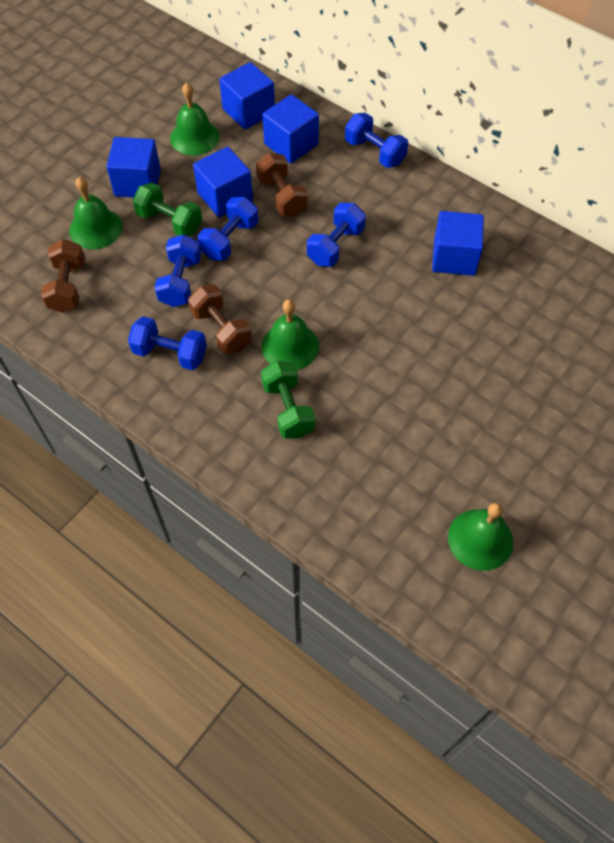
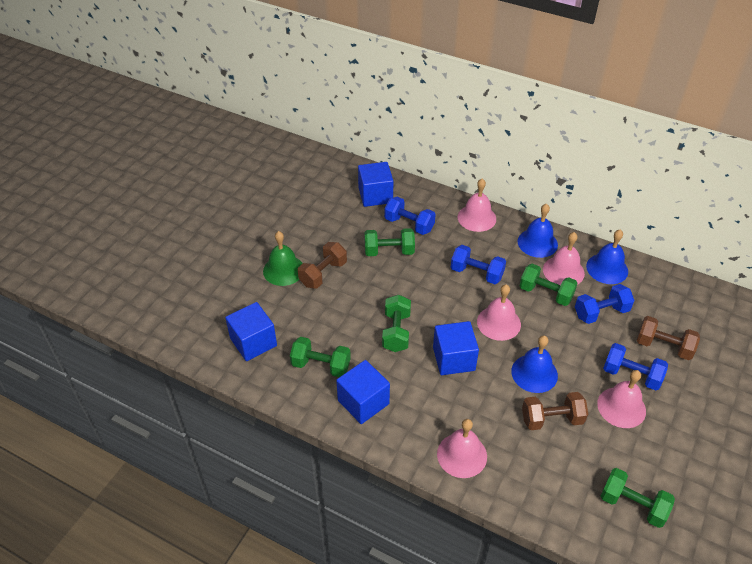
blue bell: 0 -> 3
blue cube: 5 -> 4
blue dumbbell: 5 -> 4
green bell: 4 -> 1
green dumbbell: 2 -> 5
pink bell: 0 -> 5

